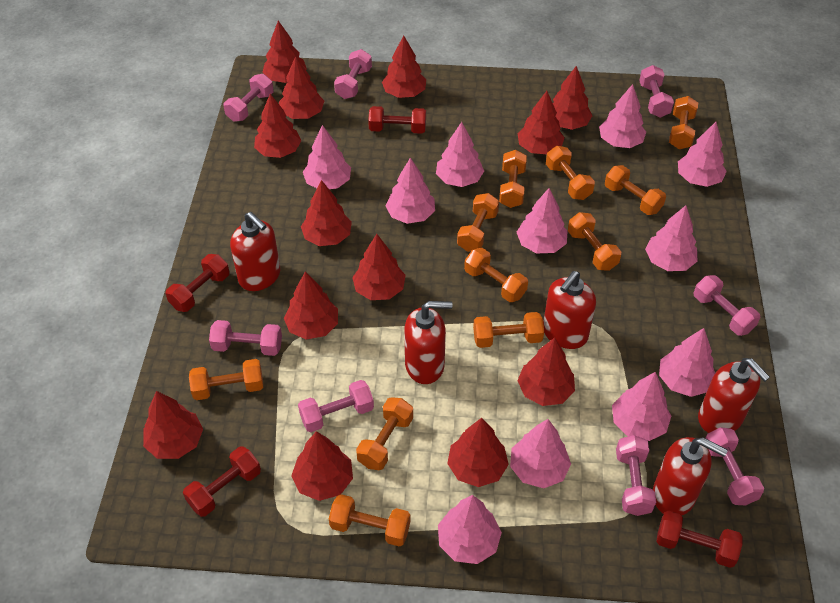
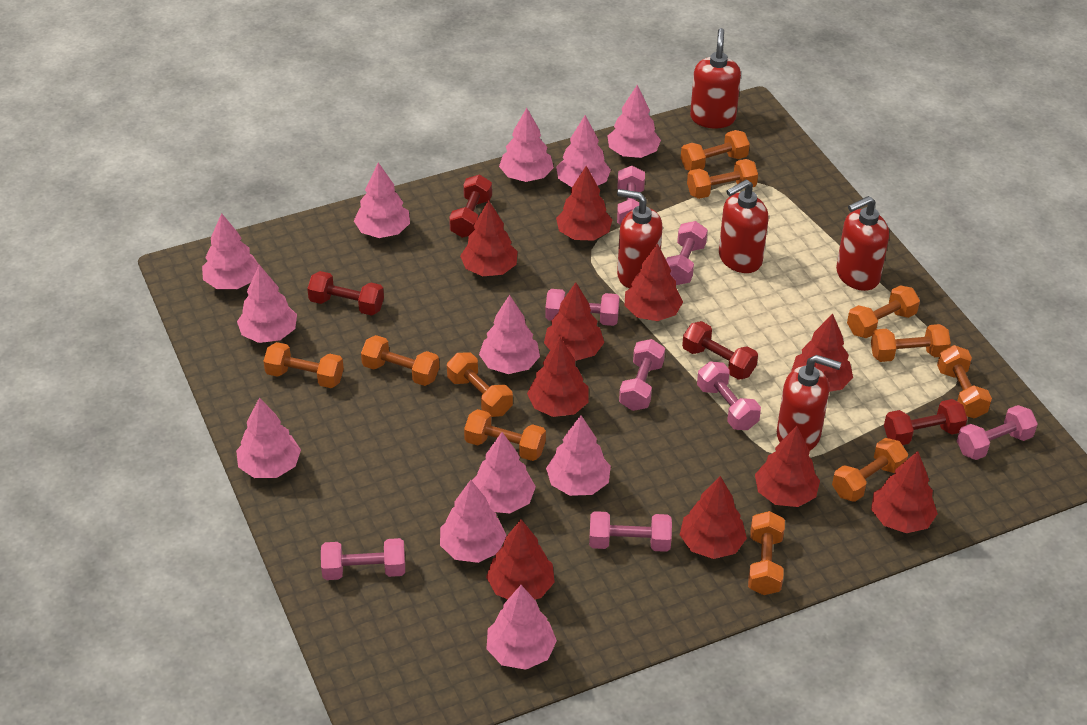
pink tree: 11 -> 12
red tree: 13 -> 10

